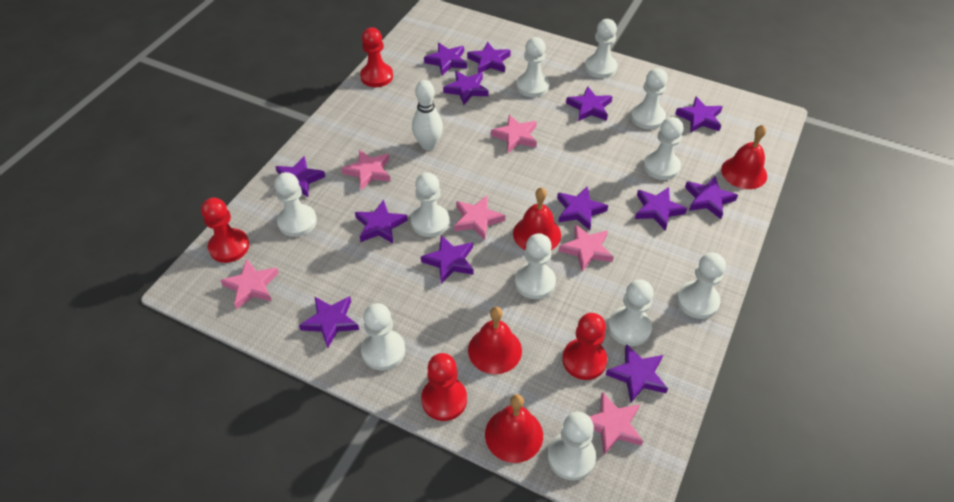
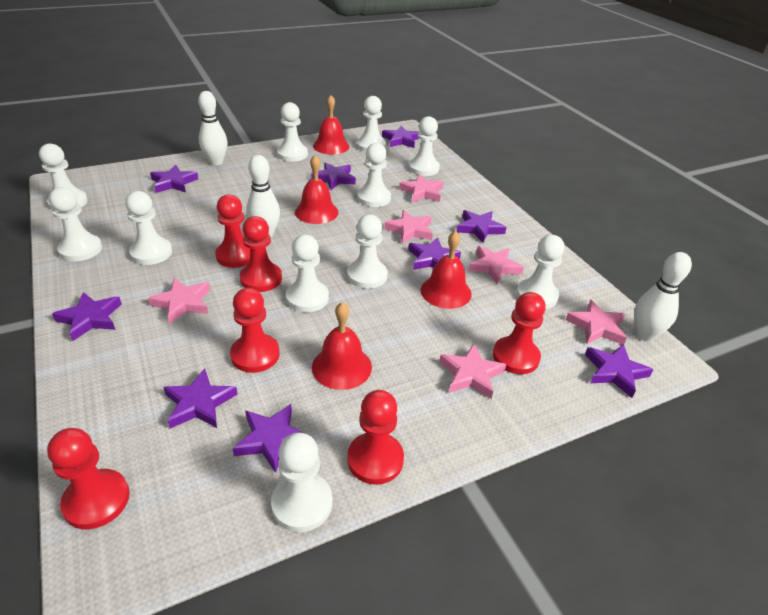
purple star: 13 -> 9
red pawn: 4 -> 6
white bowling pin: 1 -> 3

